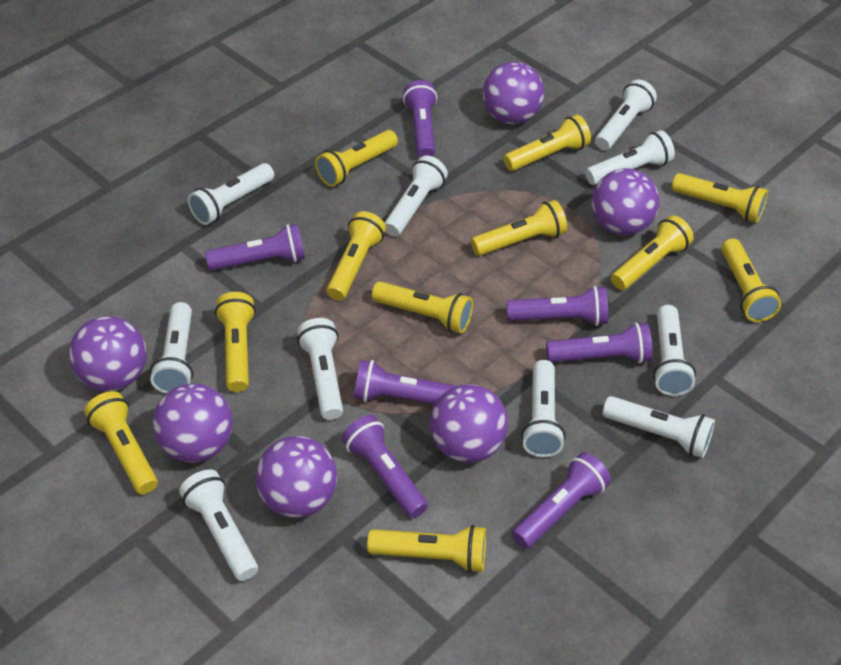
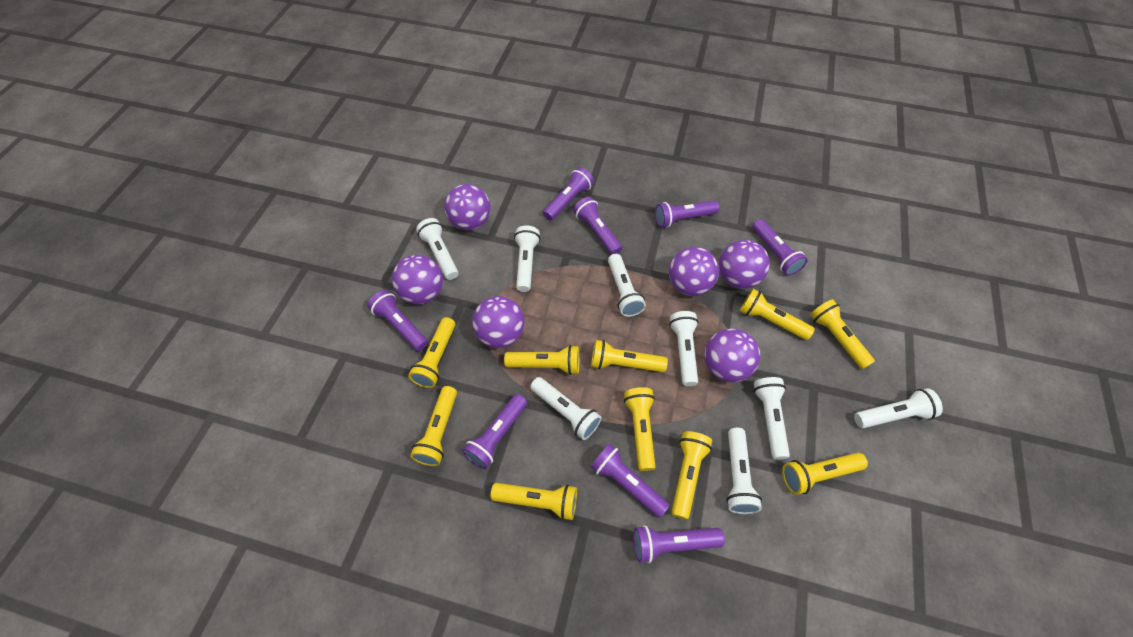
purple flashlight: 7 -> 8
white flashlight: 10 -> 8
yellow flashlight: 11 -> 10

